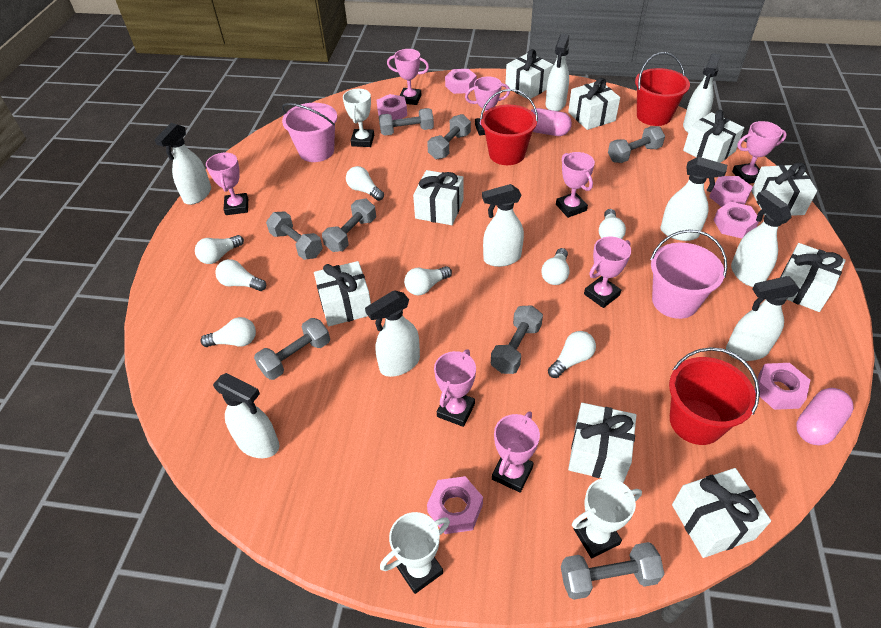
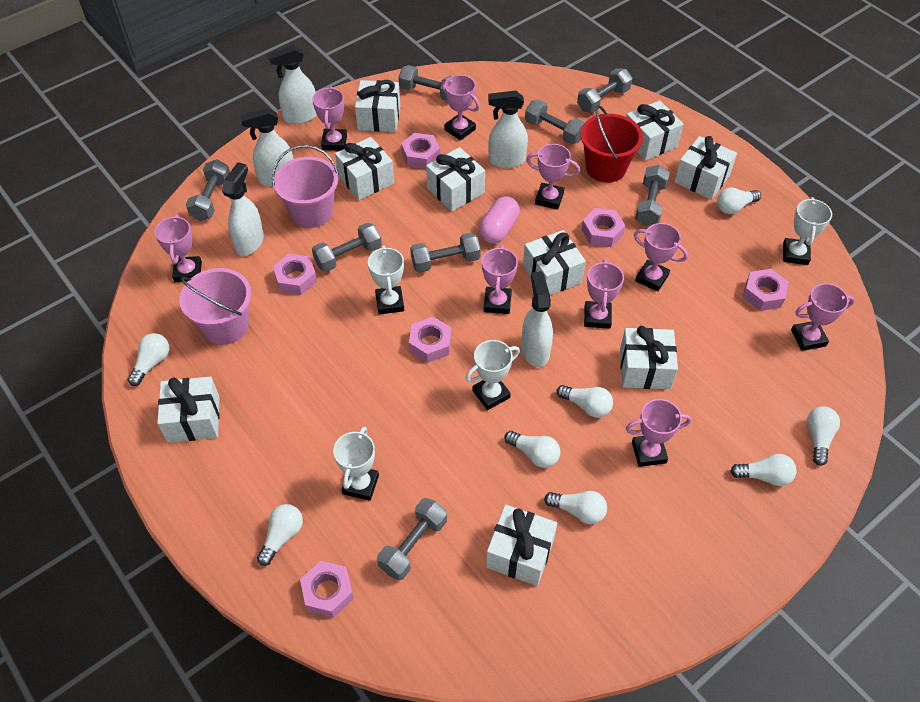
pink capsule: 2 -> 1
pink trophy: 8 -> 9
red bucket: 3 -> 1
white spray bottle: 9 -> 5
white trophy: 3 -> 4

